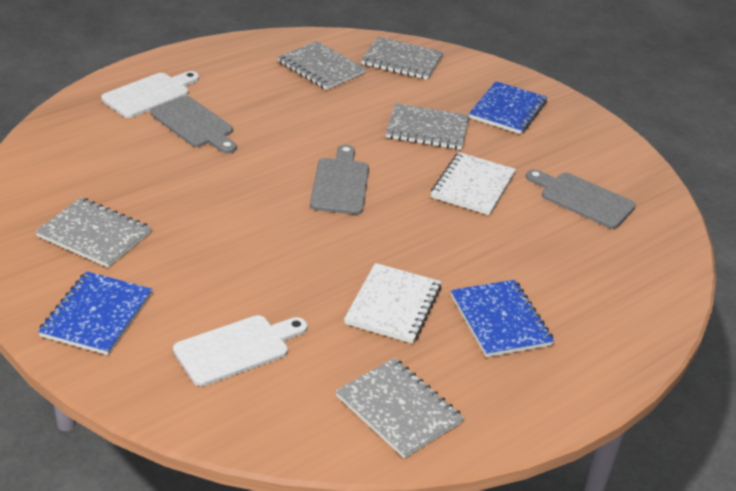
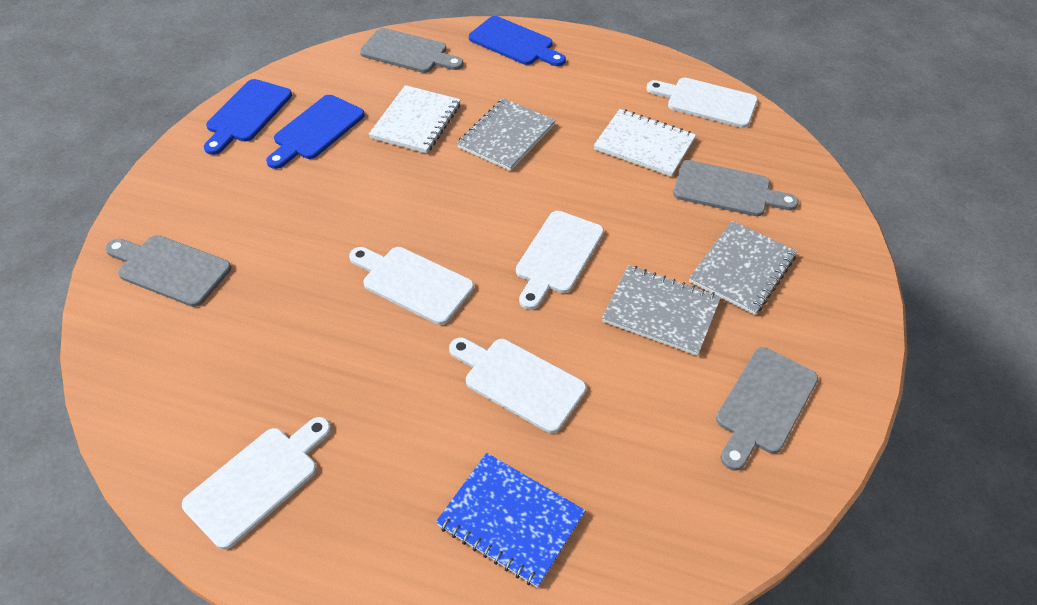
blue cutting board: 0 -> 3
blue notebook: 3 -> 1
grey cutting board: 3 -> 4
grey notebook: 5 -> 3
white cutting board: 2 -> 5

